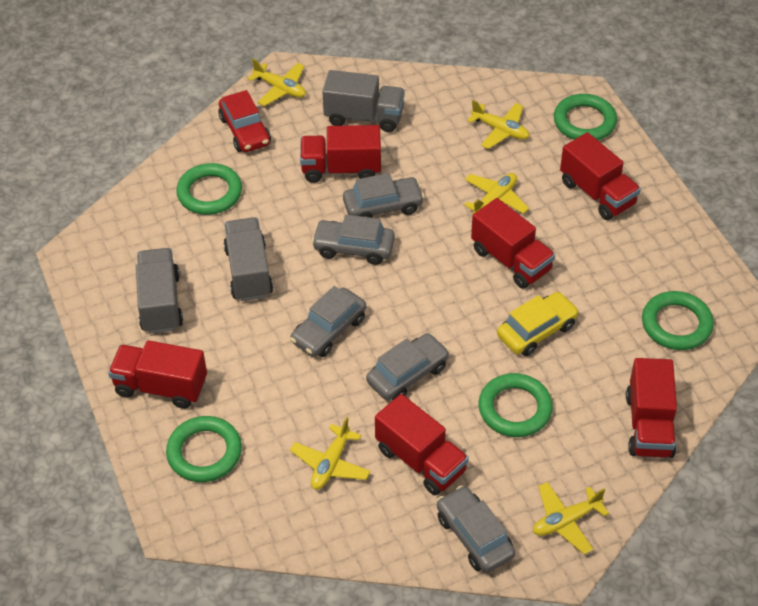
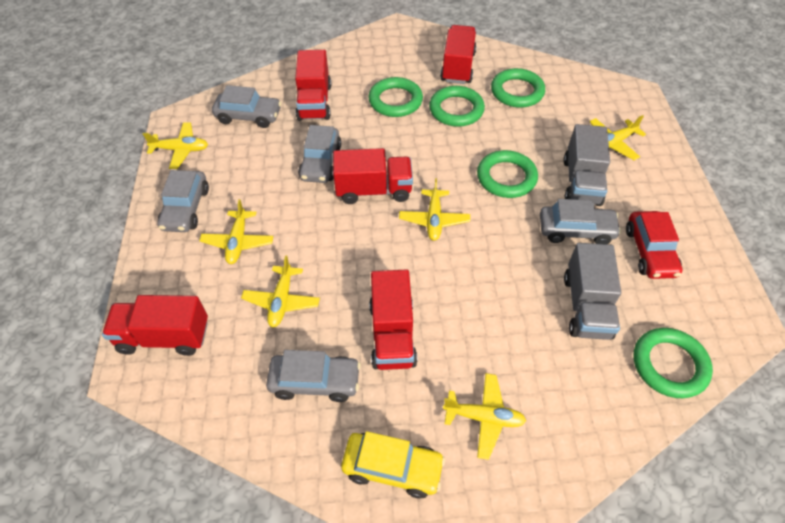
grey truck: 3 -> 2
red truck: 6 -> 5
yellow plane: 5 -> 6

